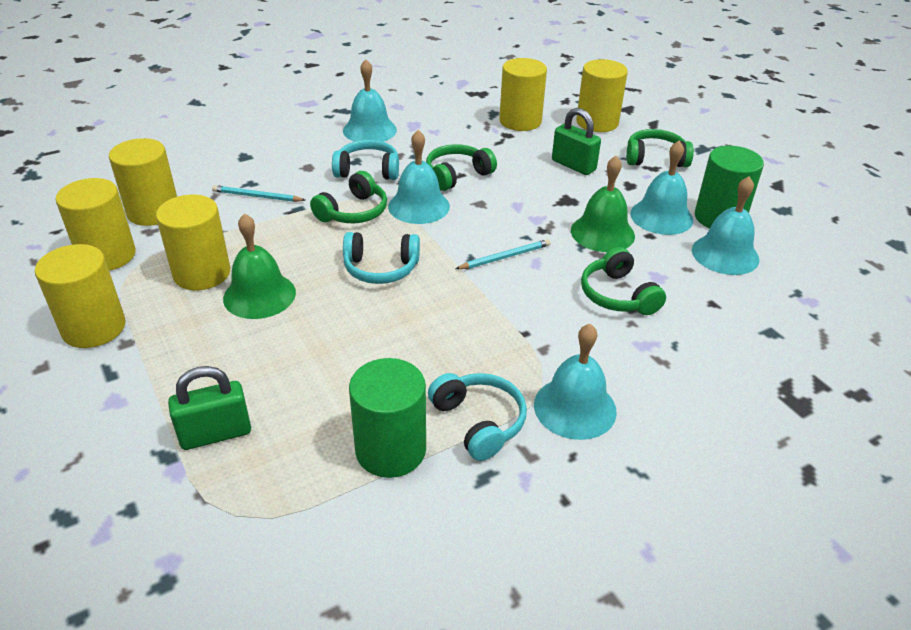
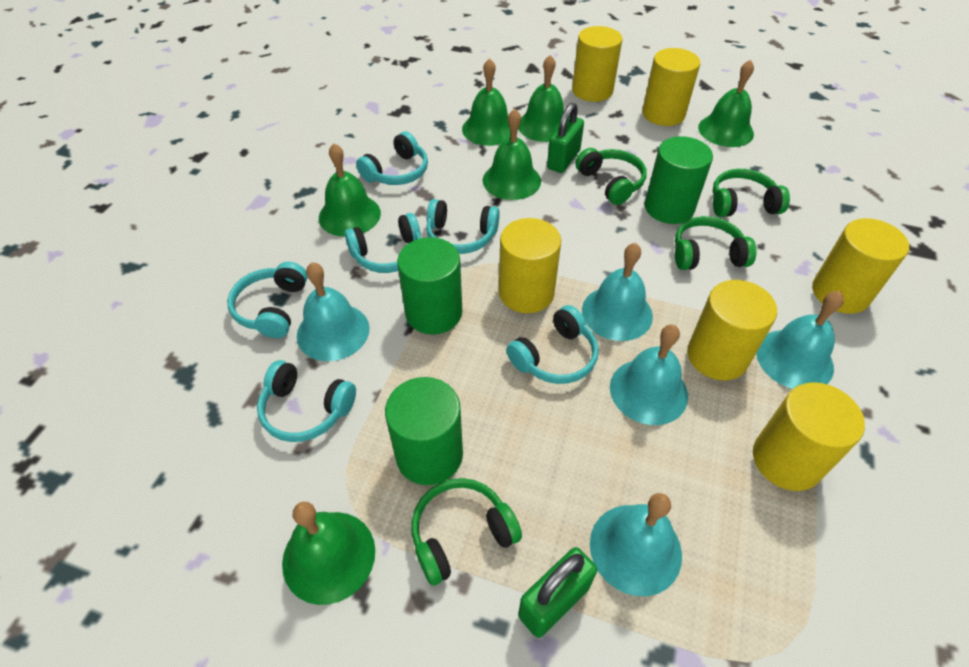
green bell: 2 -> 6
green cylinder: 2 -> 3
turquoise headphones: 3 -> 6
turquoise pencil: 2 -> 0

